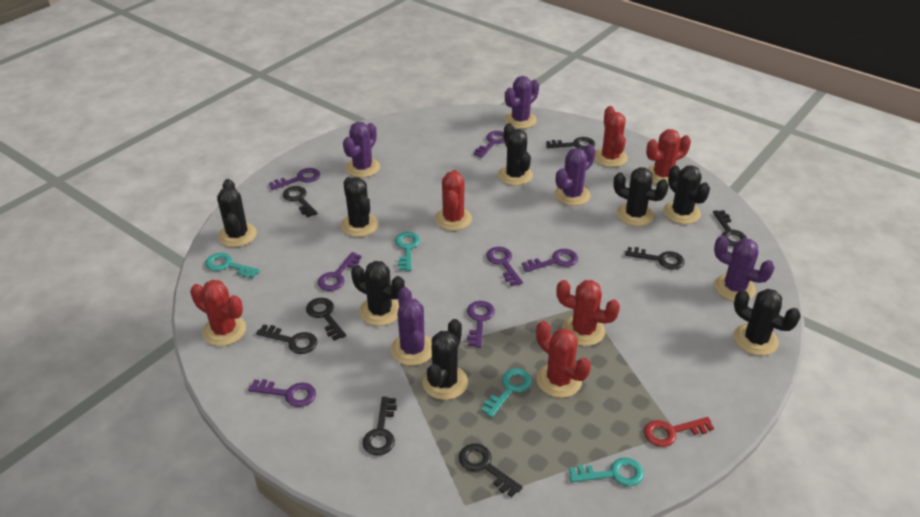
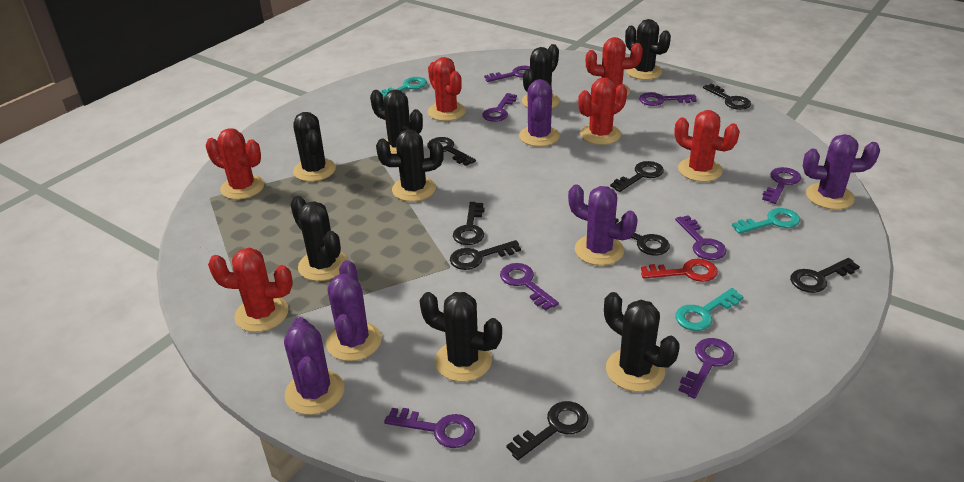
purple key: 7 -> 8
turquoise key: 4 -> 3

